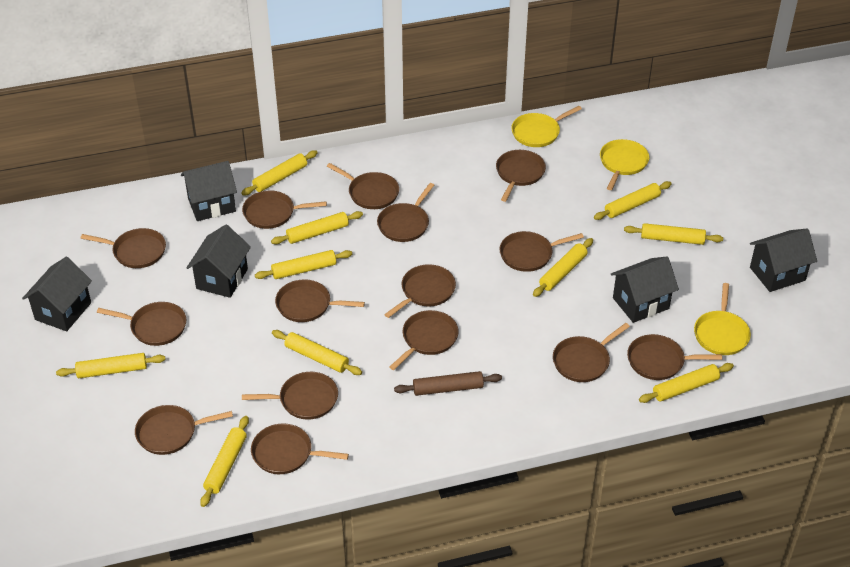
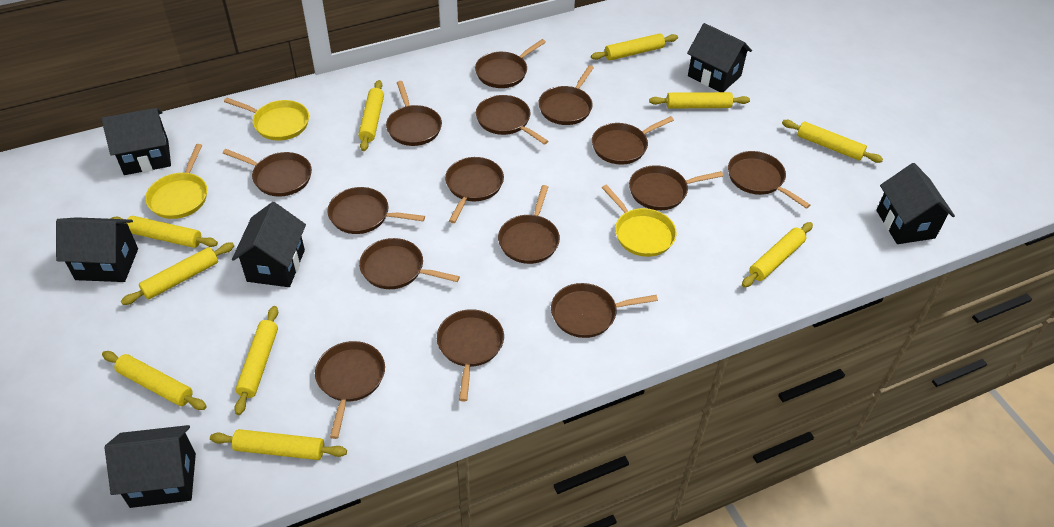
black house: 5 -> 6
brown rolling pin: 1 -> 0

